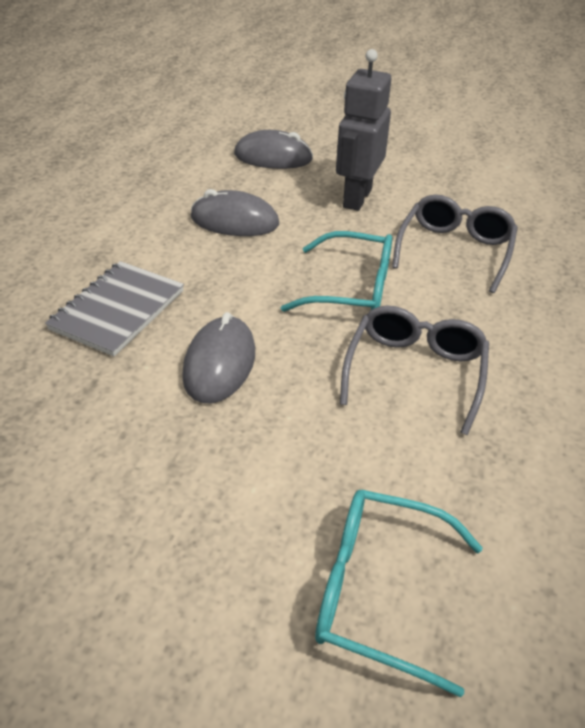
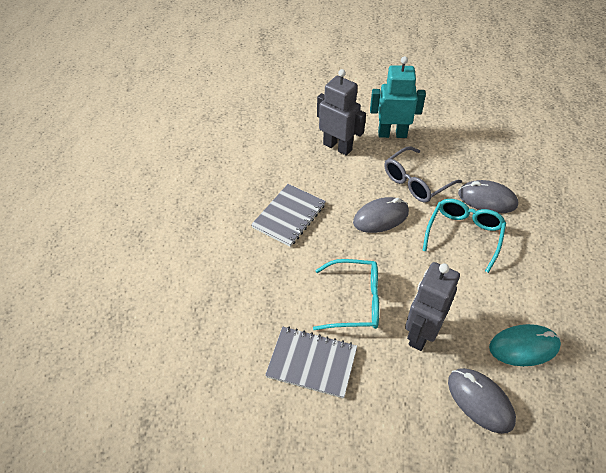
grey glasses: 2 -> 1
grey notebook: 1 -> 2
grey robot: 1 -> 2
turquoise mouse: 0 -> 1
turquoise robot: 0 -> 1

